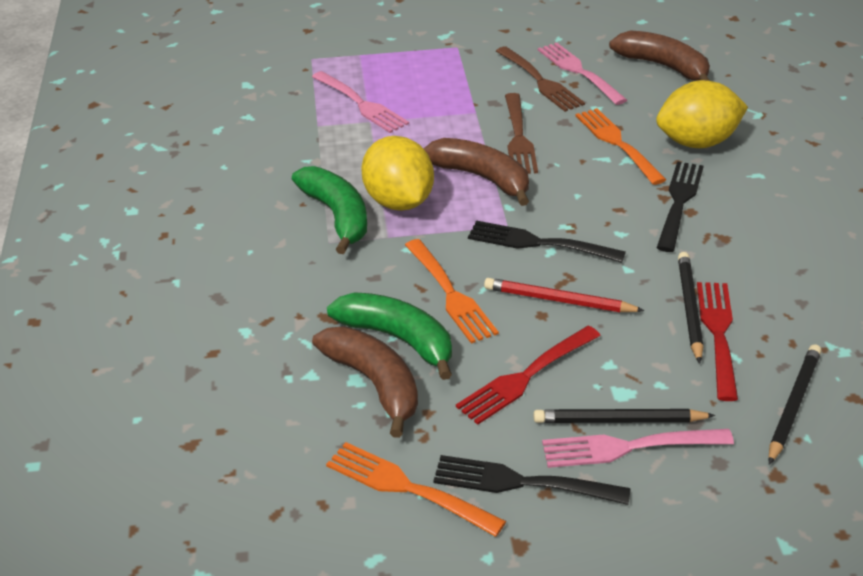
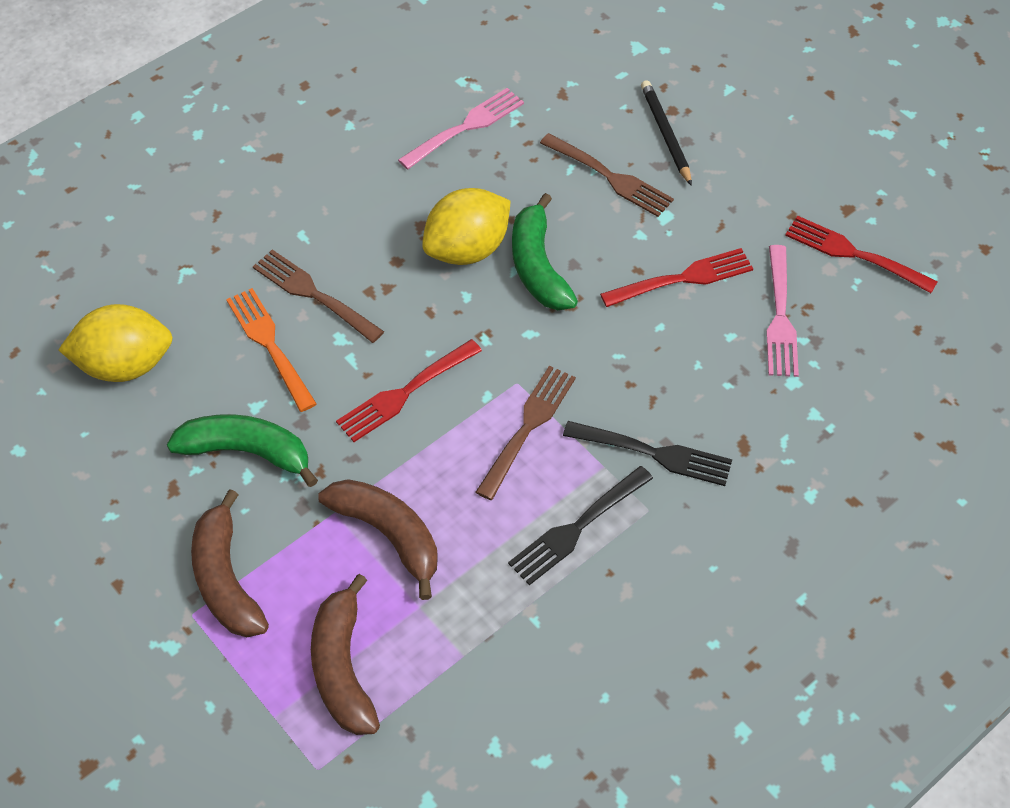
black fork: 3 -> 2
black pencil: 3 -> 1
brown fork: 2 -> 3
orange fork: 3 -> 1
pink fork: 3 -> 2
red fork: 2 -> 3
red pencil: 1 -> 0

